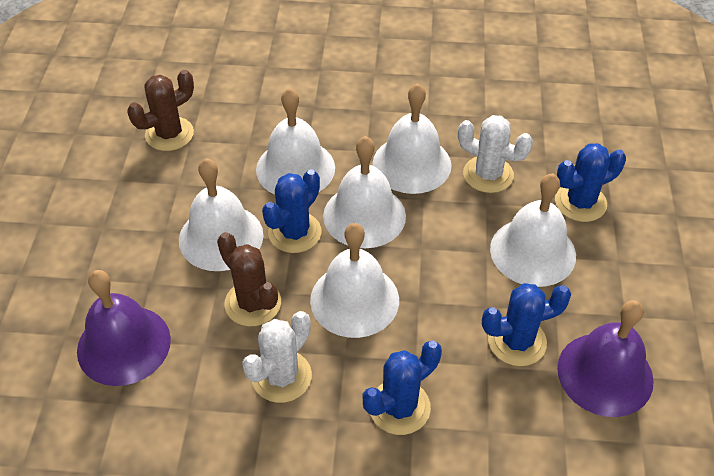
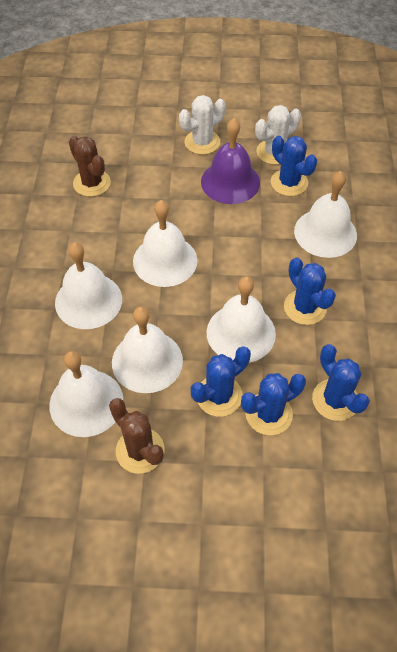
blue cactus: 4 -> 5
purple bell: 2 -> 1

